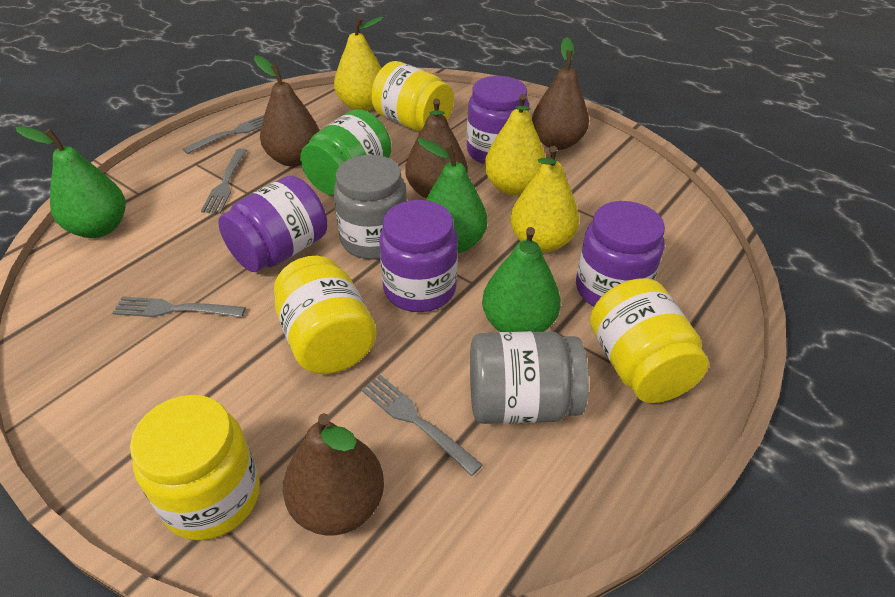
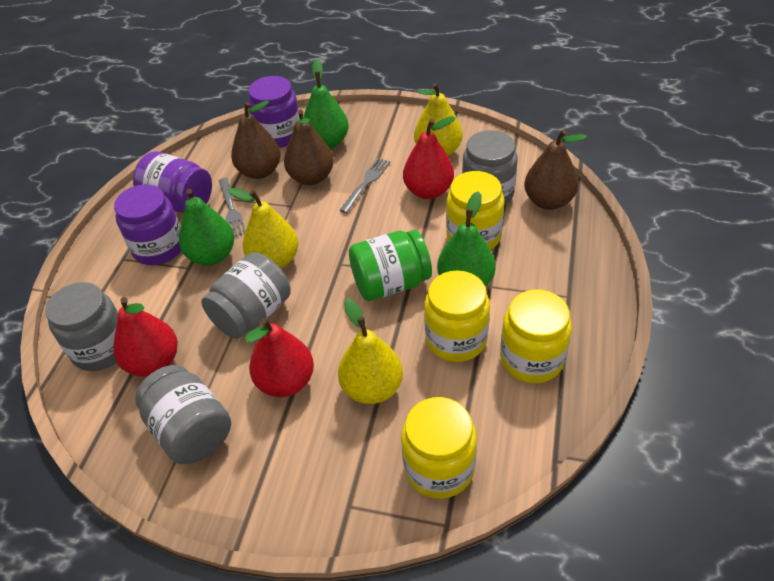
brown pear: 4 -> 3
grey fork: 4 -> 2
grey jar: 2 -> 4
purple jar: 4 -> 3
red pear: 0 -> 3

